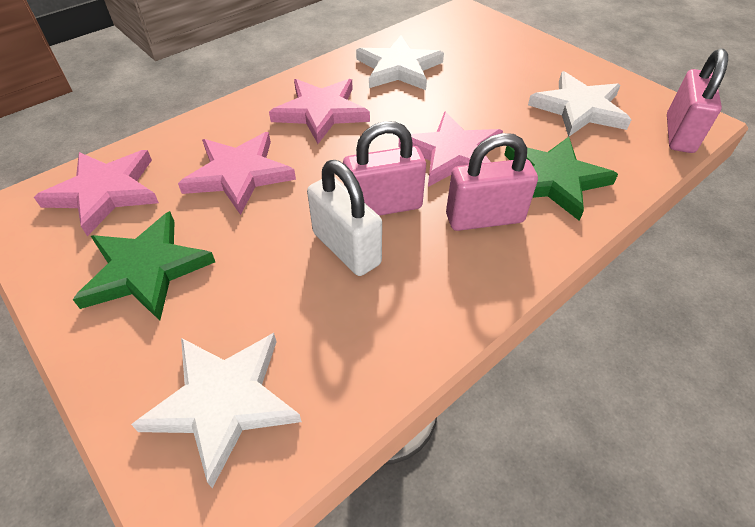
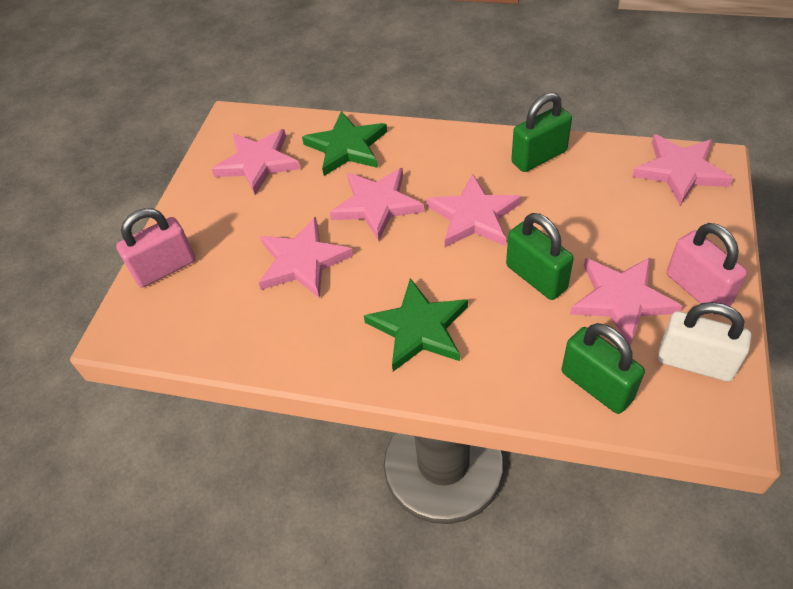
green padlock: 0 -> 3
pink padlock: 3 -> 2
pink star: 4 -> 6
white star: 3 -> 0

